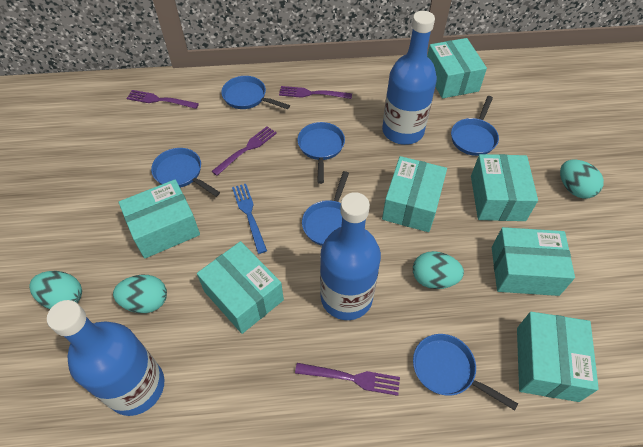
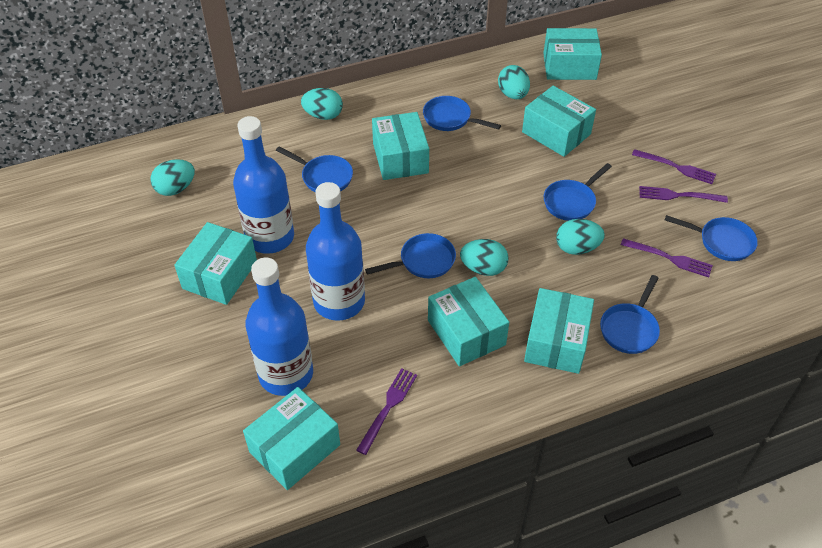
blue fork: 1 -> 0
turquoise egg: 4 -> 5

